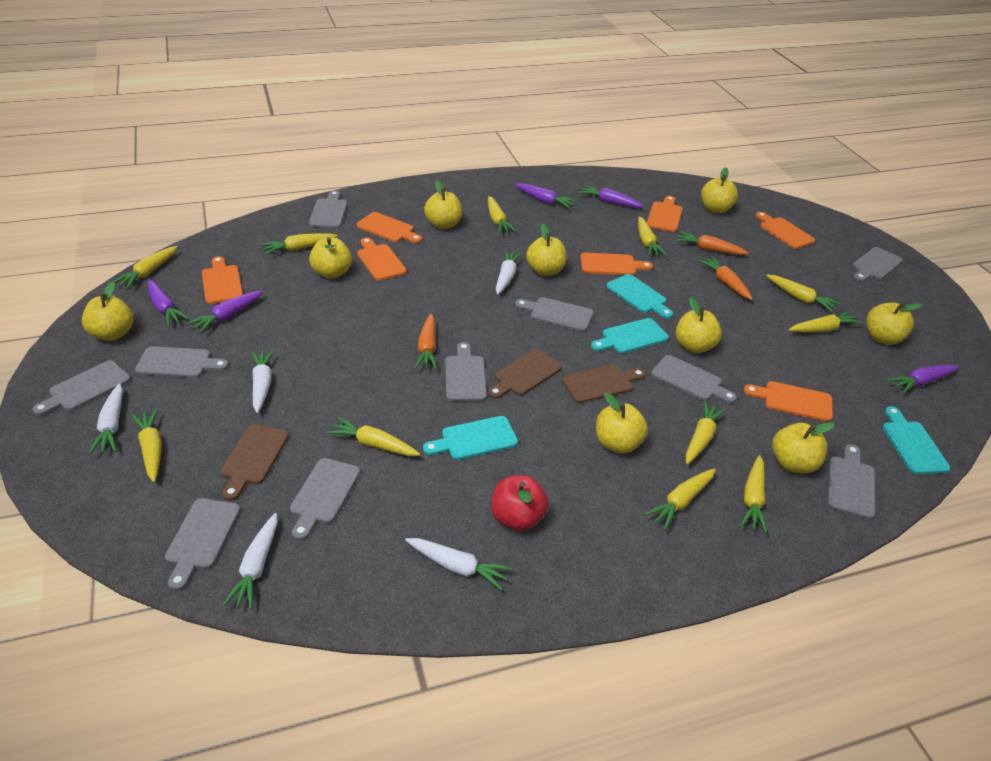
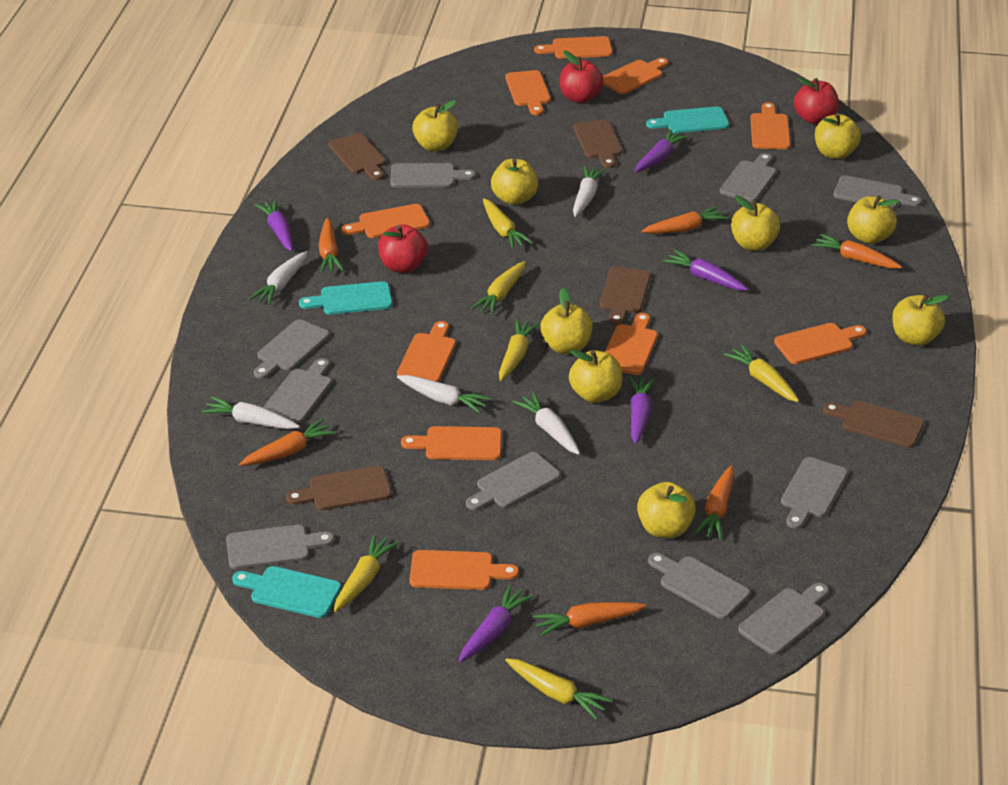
brown cutting board: 3 -> 5
orange carrot: 3 -> 6
orange cutting board: 7 -> 10
red apple: 1 -> 3
turquoise cutting board: 4 -> 3
yellow carrot: 11 -> 6

